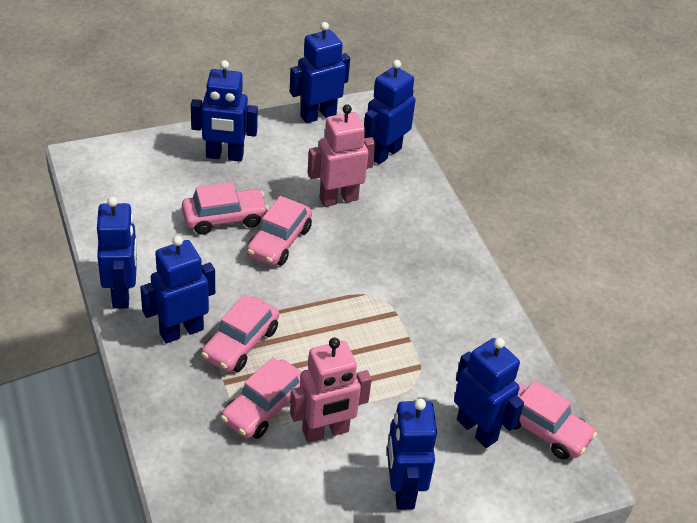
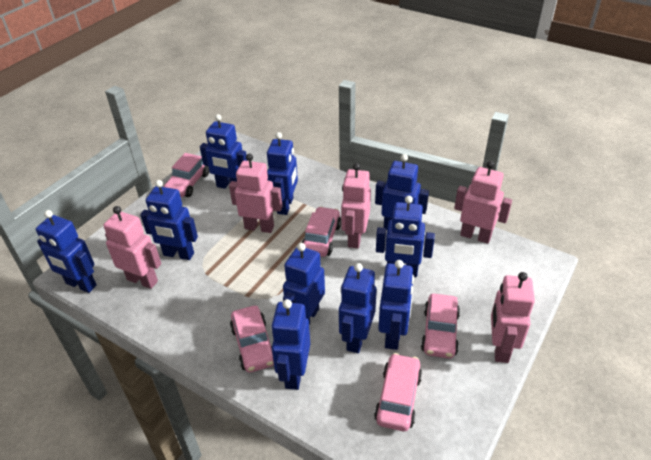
blue robot: 7 -> 10
pink robot: 2 -> 5

